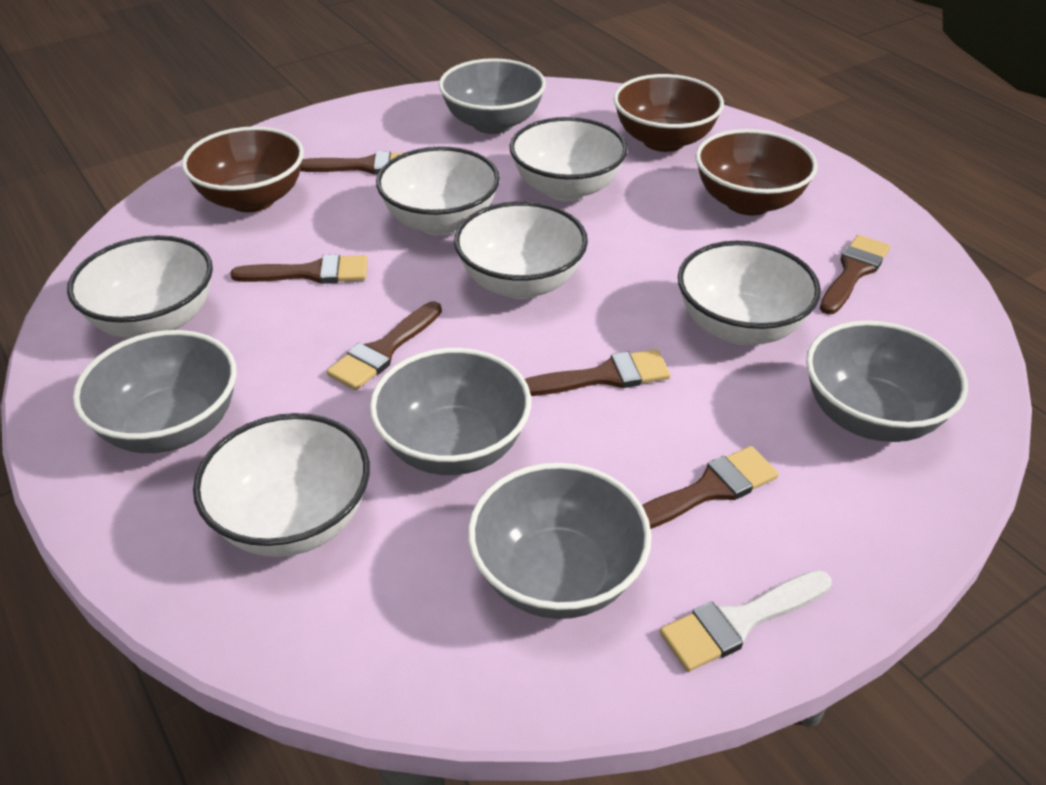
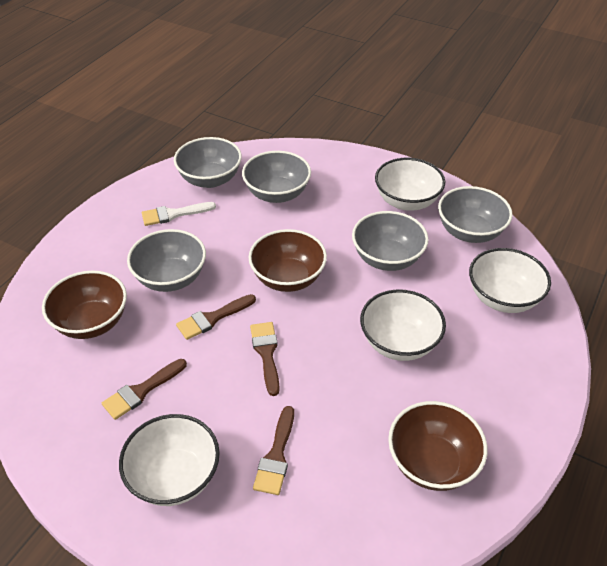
brown brush: 6 -> 4
white bowl: 6 -> 4

